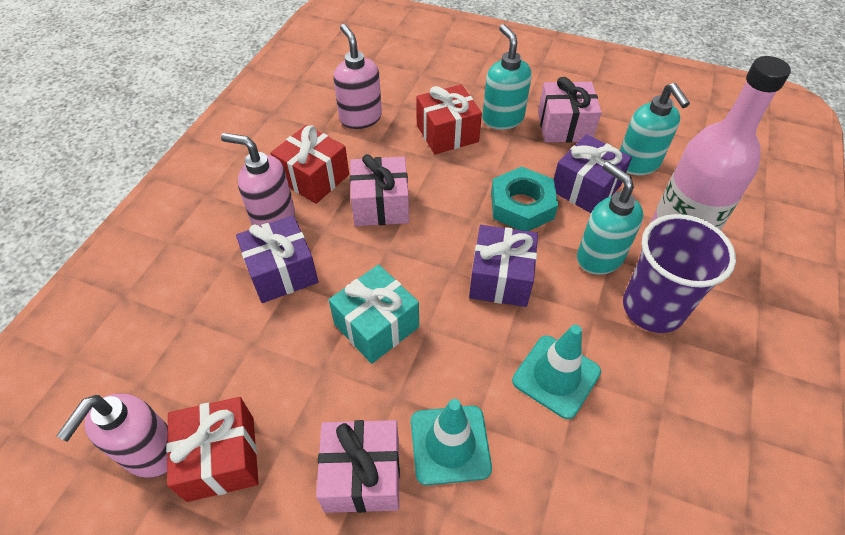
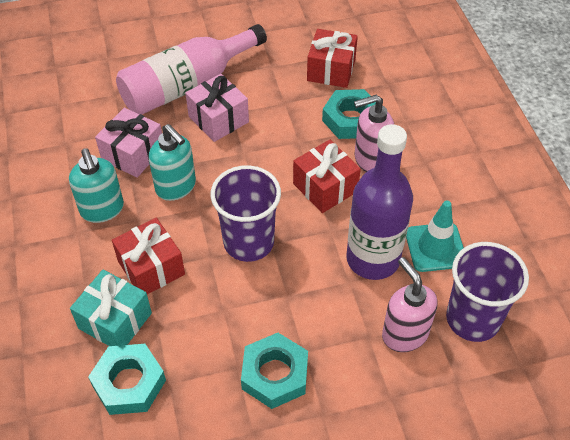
pink gift: 3 -> 2
pink soap dispenser: 3 -> 2
purple bottle: 0 -> 1
purple cup: 1 -> 2
purple gift: 3 -> 0
turquoise nut: 1 -> 3
turquoise soap dispenser: 3 -> 2
turquoise traffic cone: 2 -> 1

